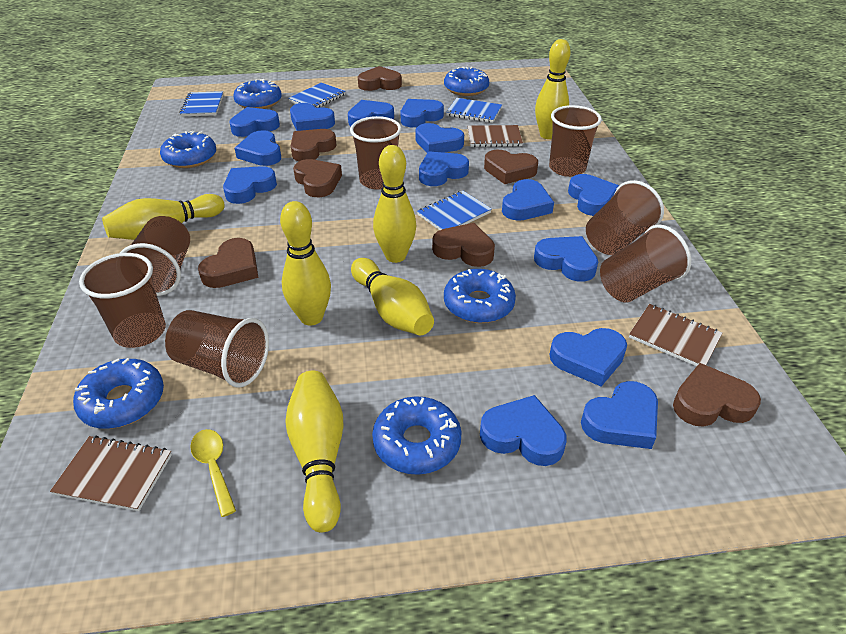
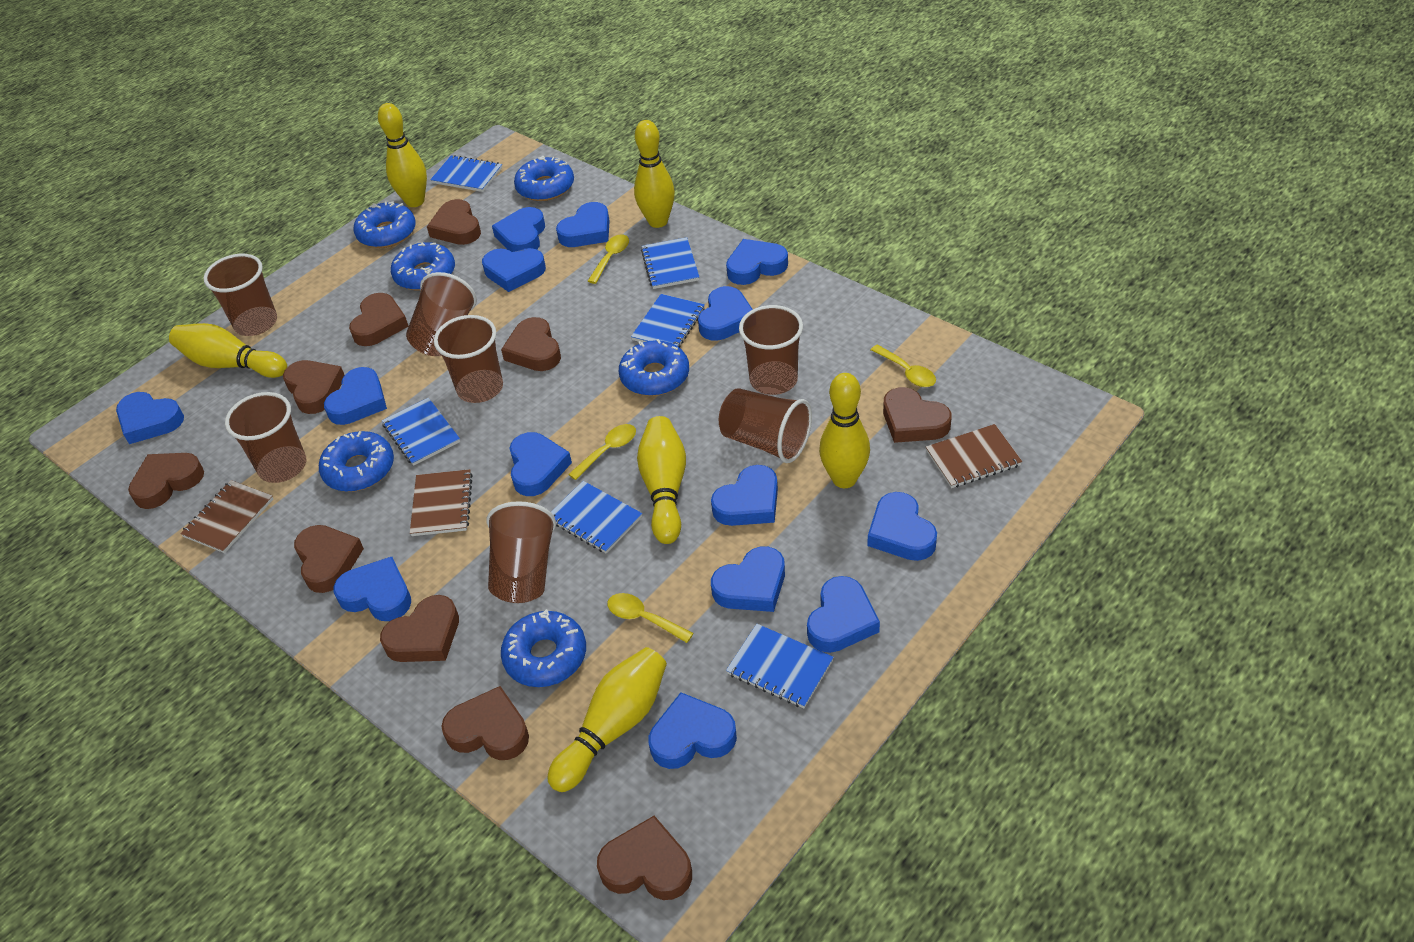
blue notebook: 4 -> 6
brown heart: 7 -> 10
yellow spoon: 1 -> 4

